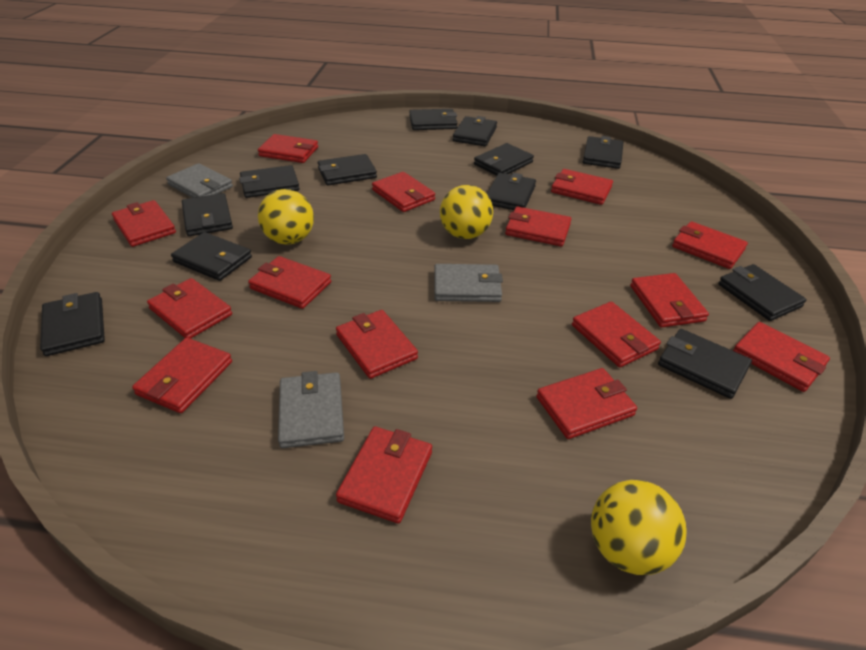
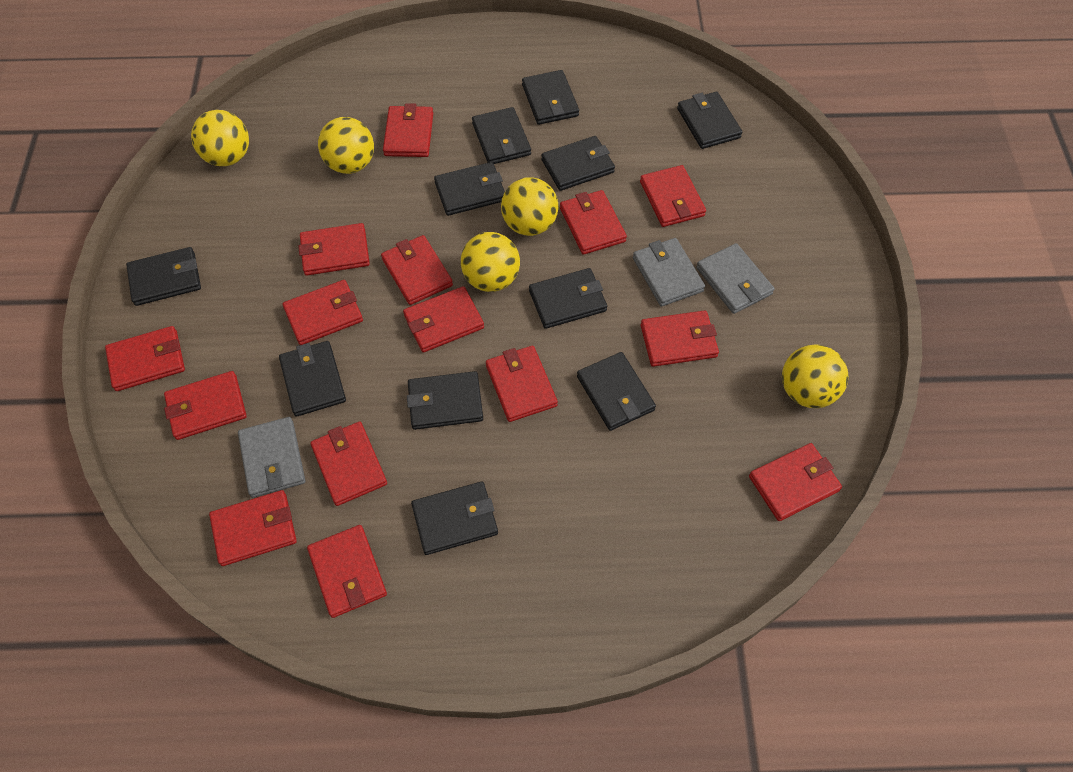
black wallet: 12 -> 11
yellow ball: 3 -> 5

